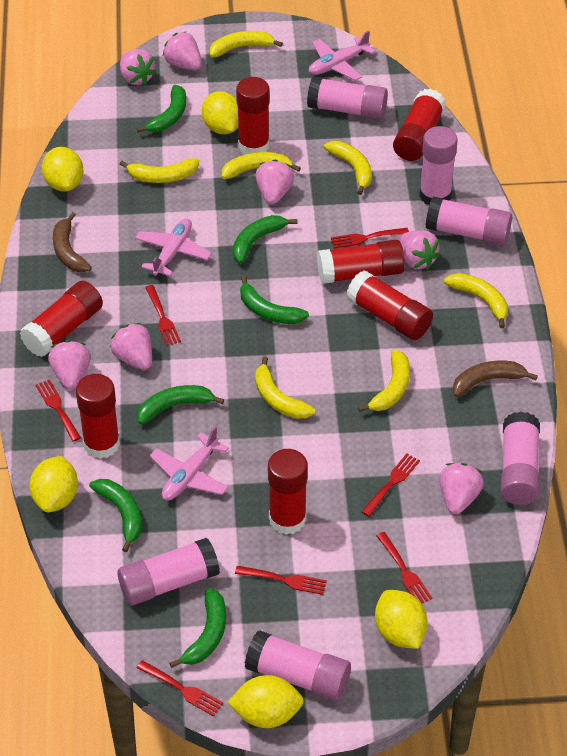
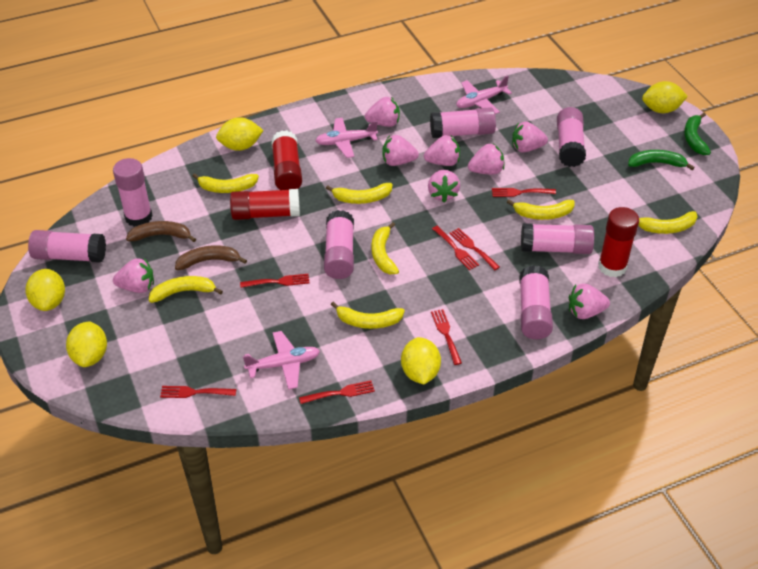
green banana: 6 -> 2
pink glue stick: 6 -> 7
pink strawberry: 7 -> 8
red glue stick: 7 -> 3

